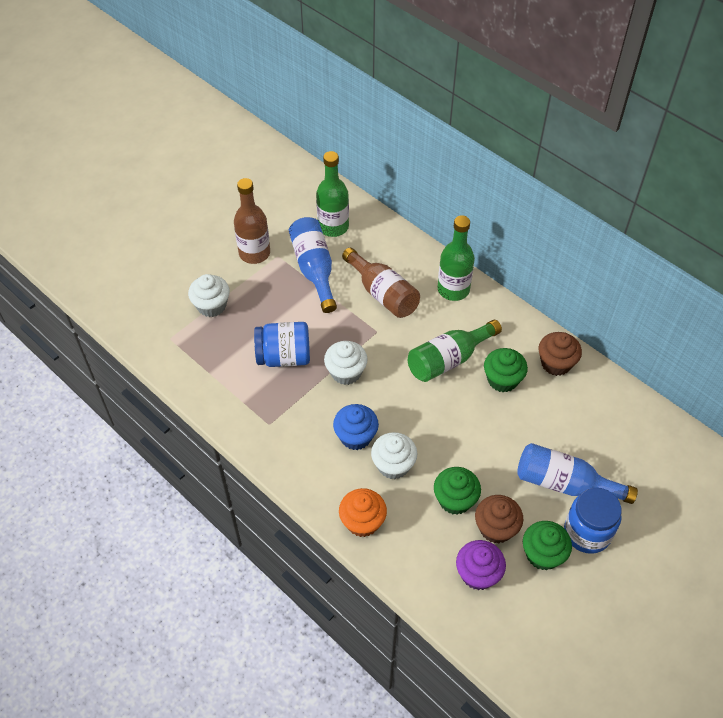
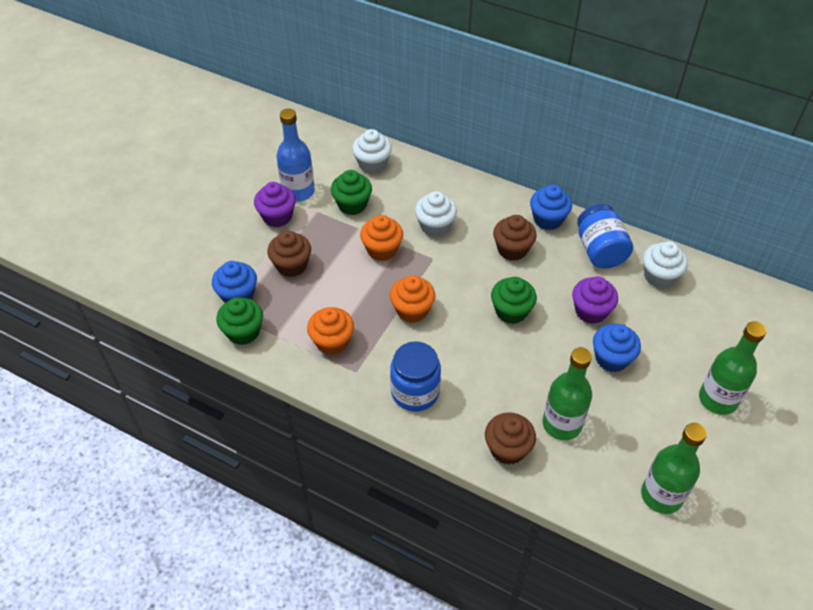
blue bottle: 2 -> 1
blue cupcake: 1 -> 3
brown bottle: 2 -> 0
brown cupcake: 2 -> 3
orange cupcake: 1 -> 3
purple cupcake: 1 -> 2

